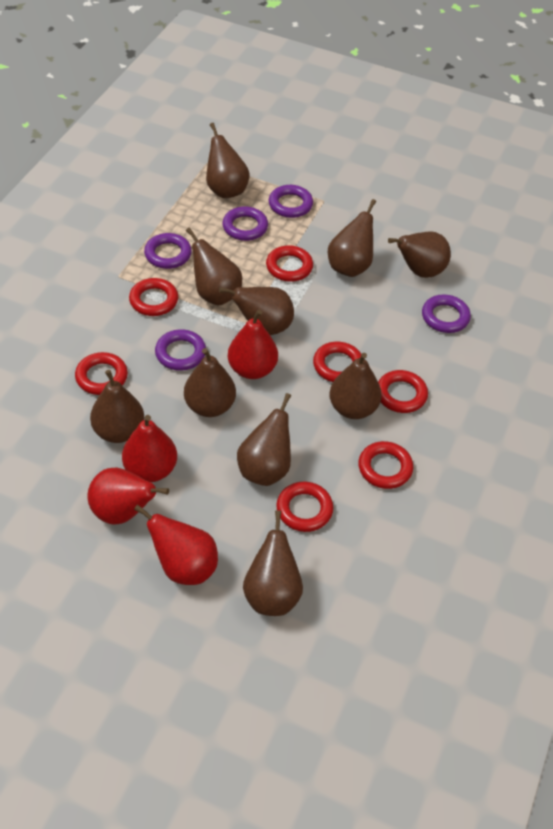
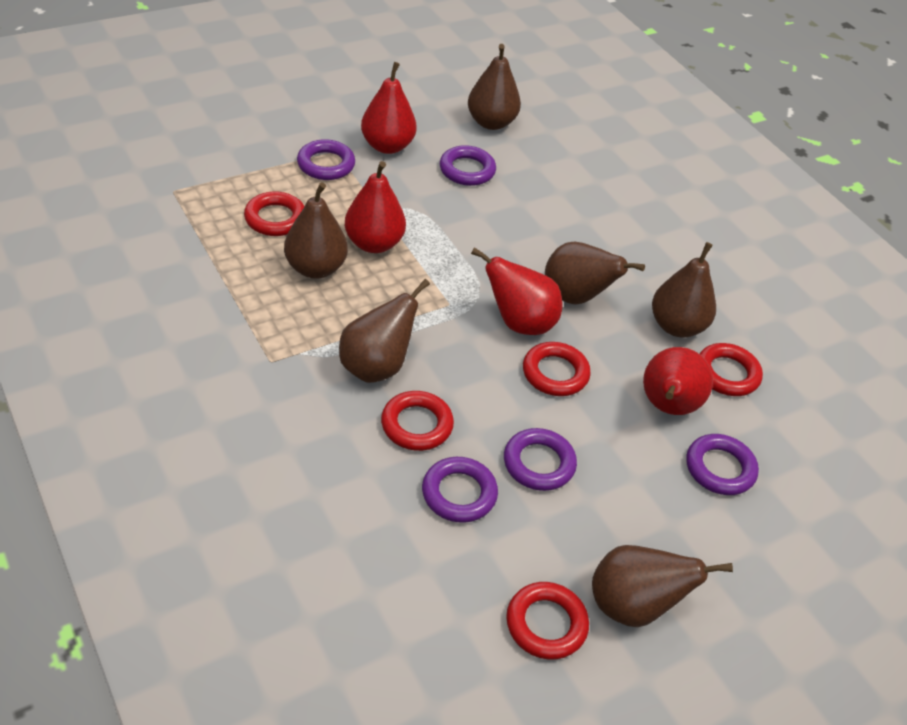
brown pear: 10 -> 6
red ring: 7 -> 5

